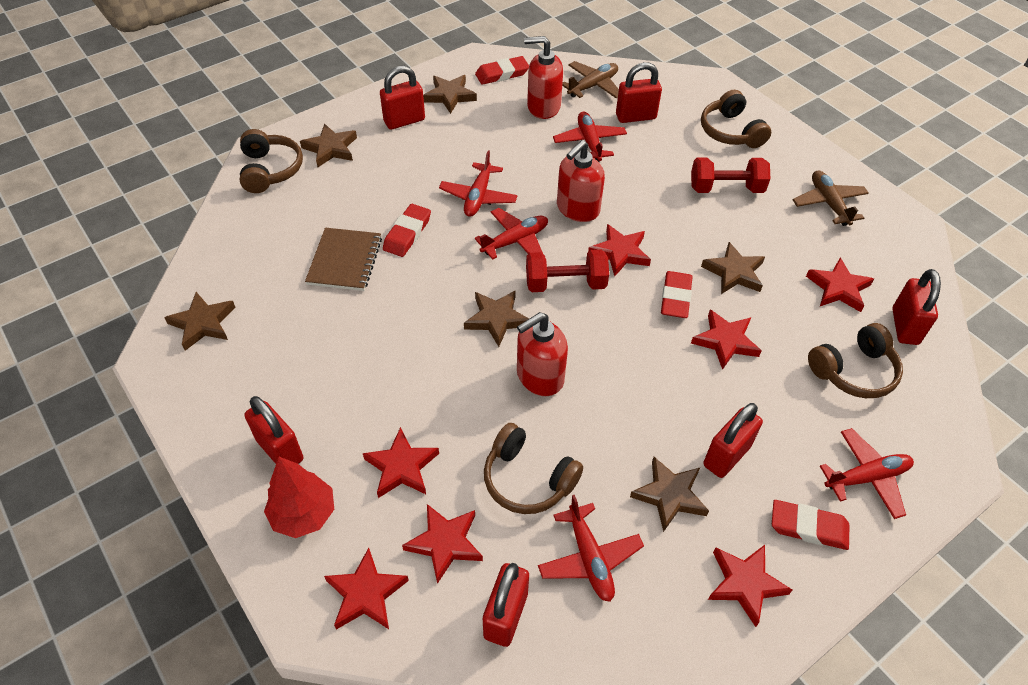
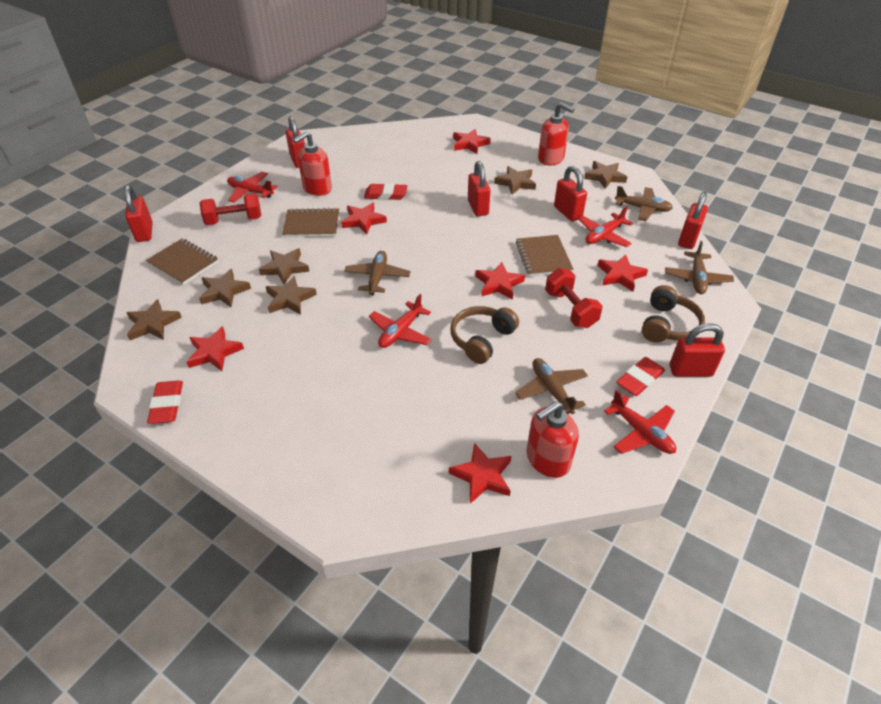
brown headphones: 4 -> 2
brown notebook: 1 -> 3
brown plane: 2 -> 4
red eraser: 4 -> 3
red plane: 5 -> 4
red star: 7 -> 6
red tree: 1 -> 0

